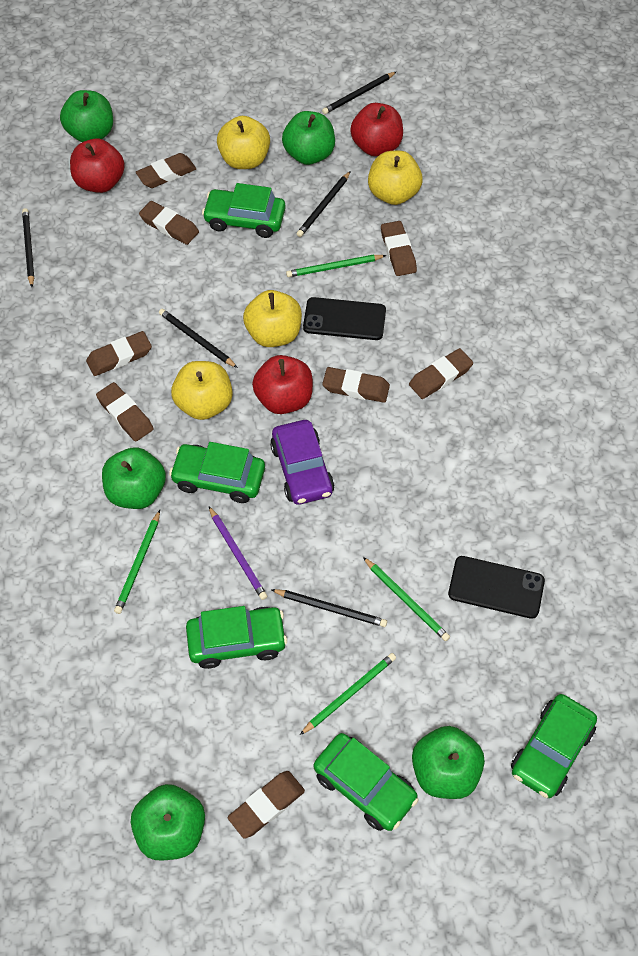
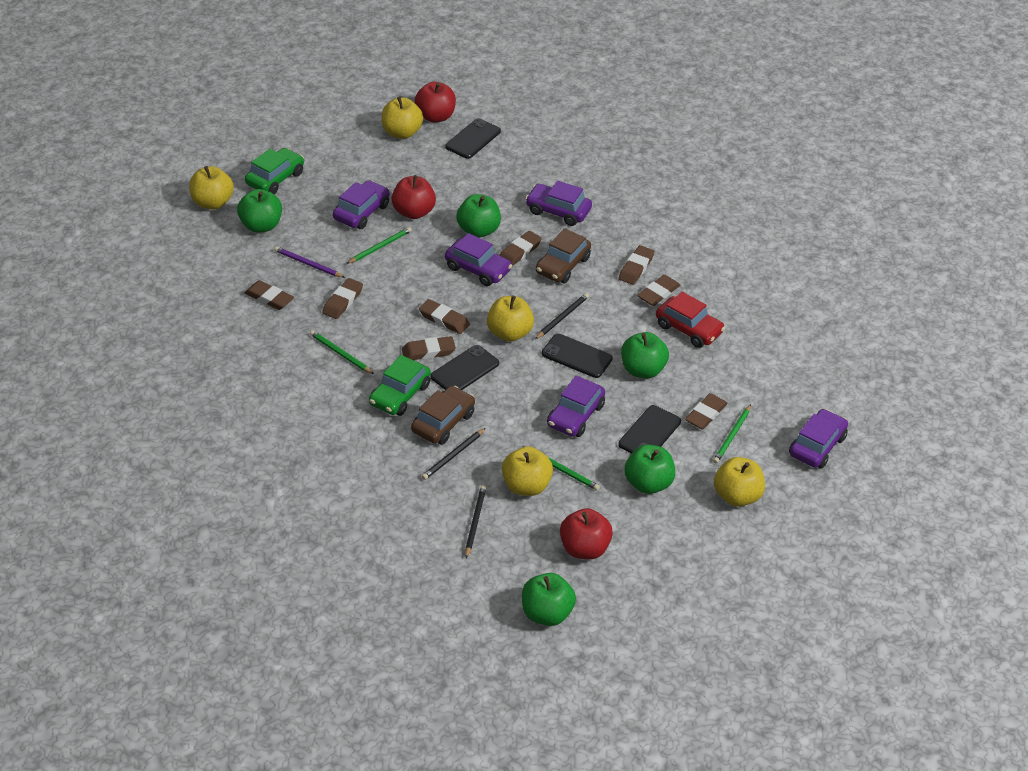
black pencil: 5 -> 3
black phone: 2 -> 4
brown car: 0 -> 2
green car: 5 -> 2
purple car: 1 -> 5
red car: 0 -> 1
yellow apple: 4 -> 5

